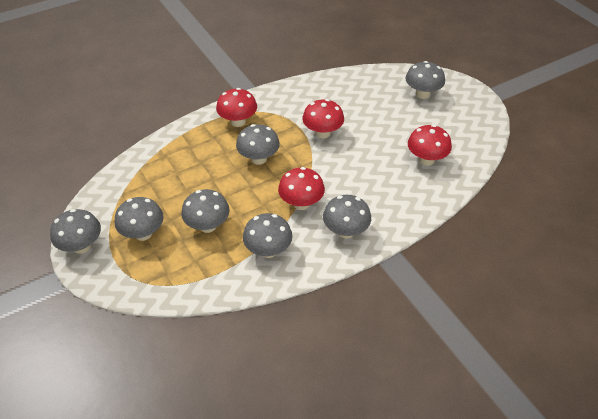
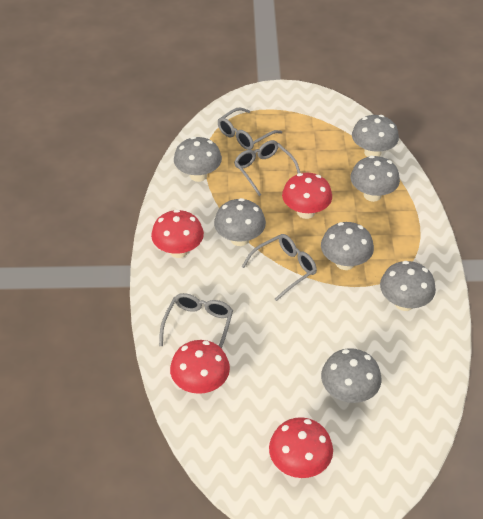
grey glasses: 0 -> 4

